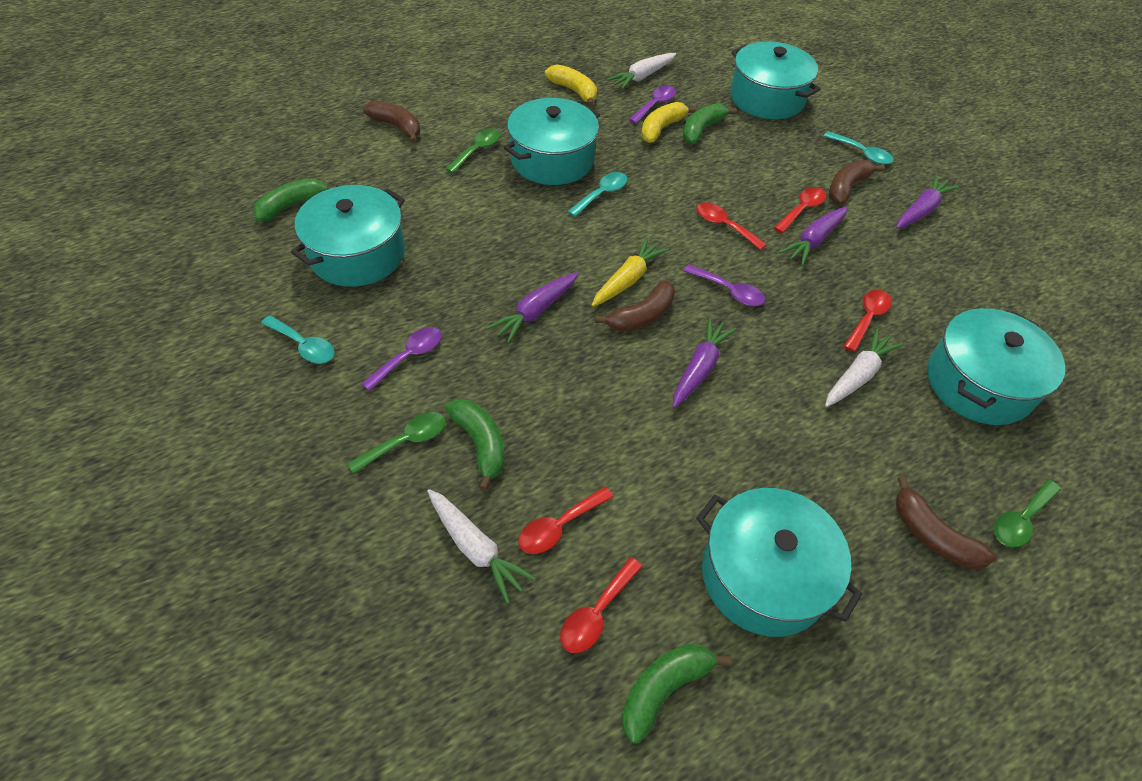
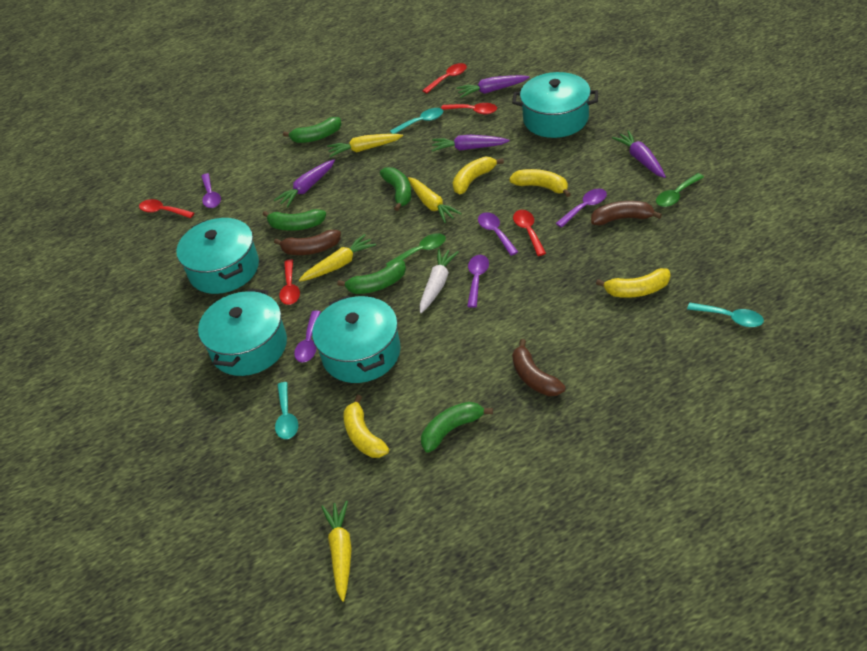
brown banana: 4 -> 3
green banana: 4 -> 5
green spoon: 3 -> 2
purple spoon: 3 -> 5
turquoise pot: 5 -> 4
white carrot: 3 -> 1
yellow banana: 2 -> 4
yellow carrot: 1 -> 4

